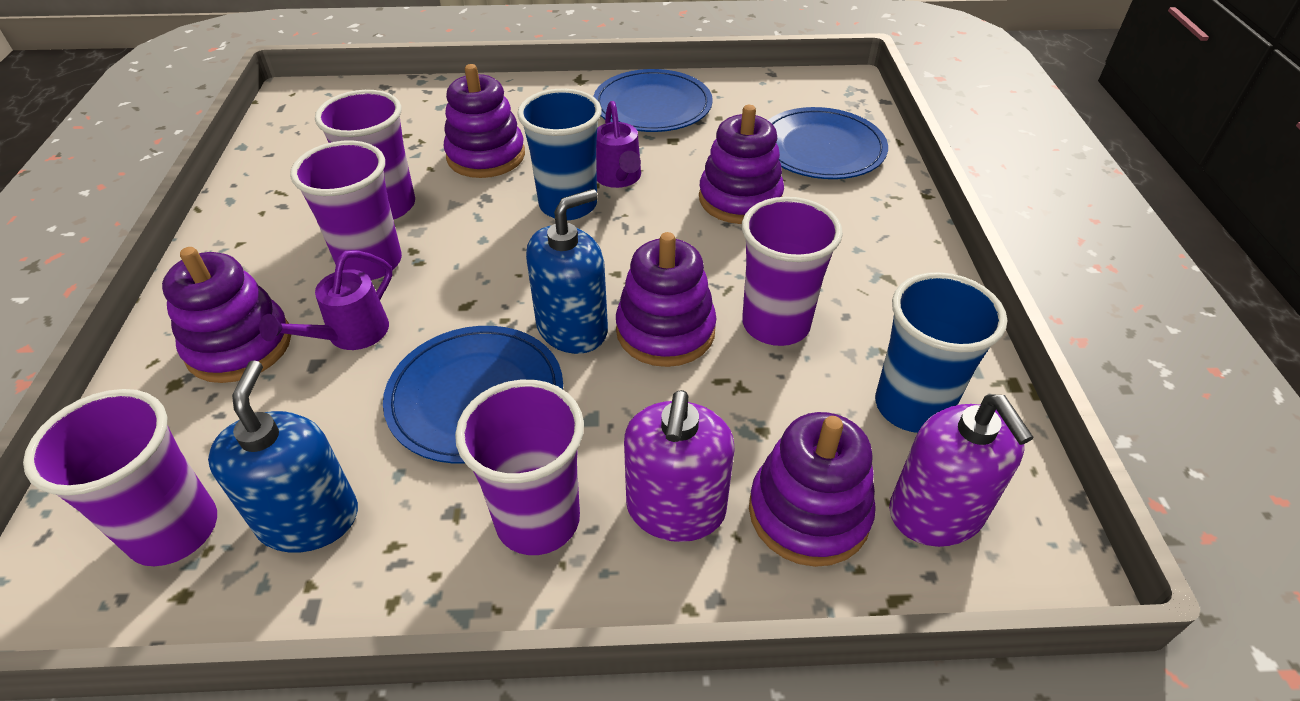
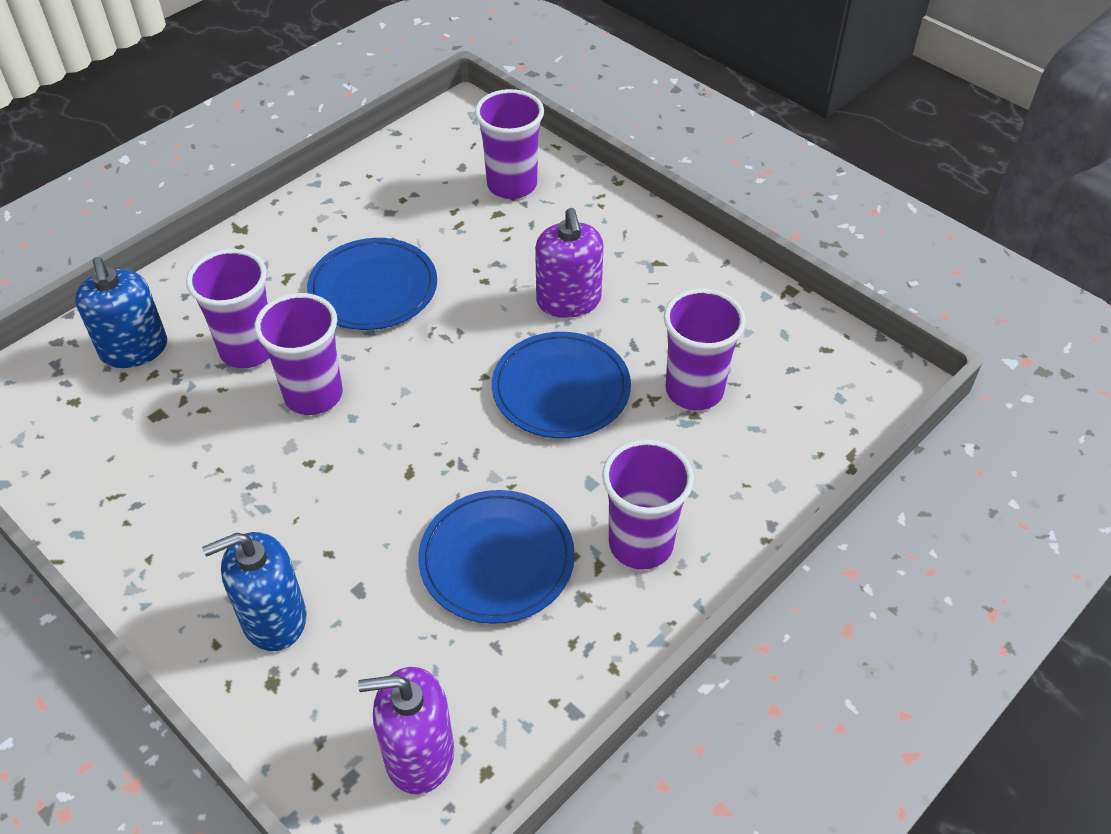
blue cup: 2 -> 0
purple stacking toy: 5 -> 0
purple watering can: 2 -> 0

